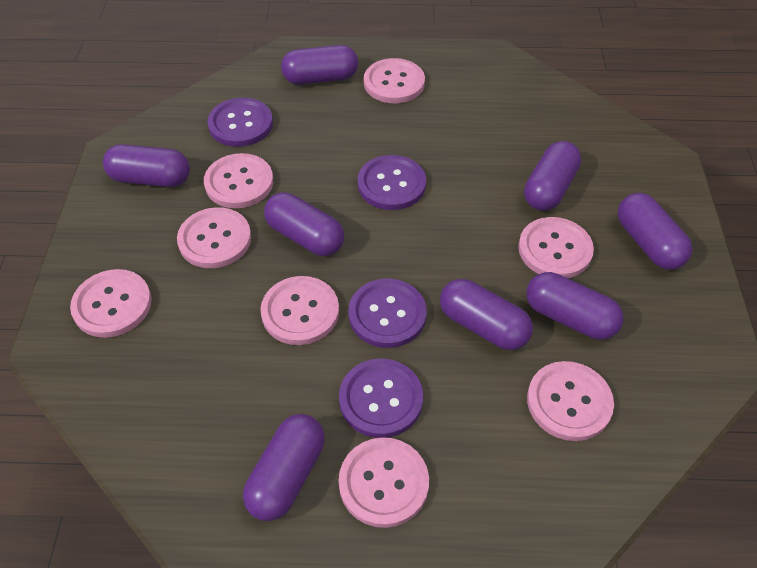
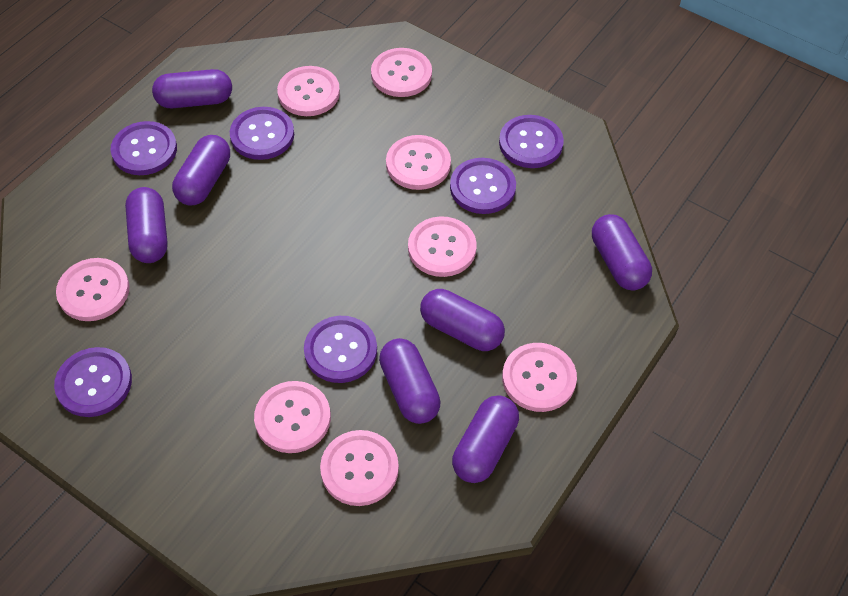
purple button: 4 -> 6
purple capsule: 8 -> 7

